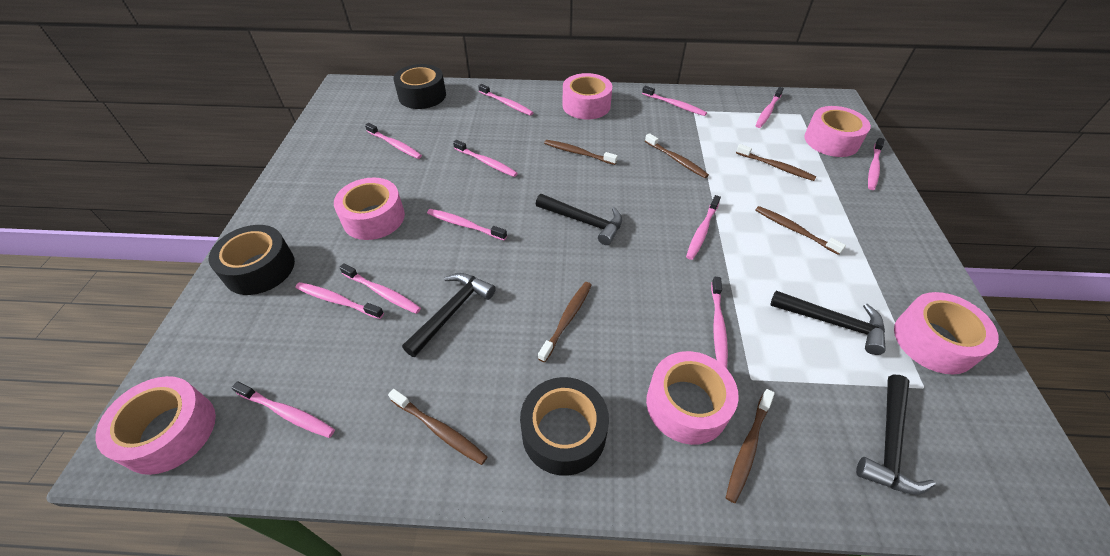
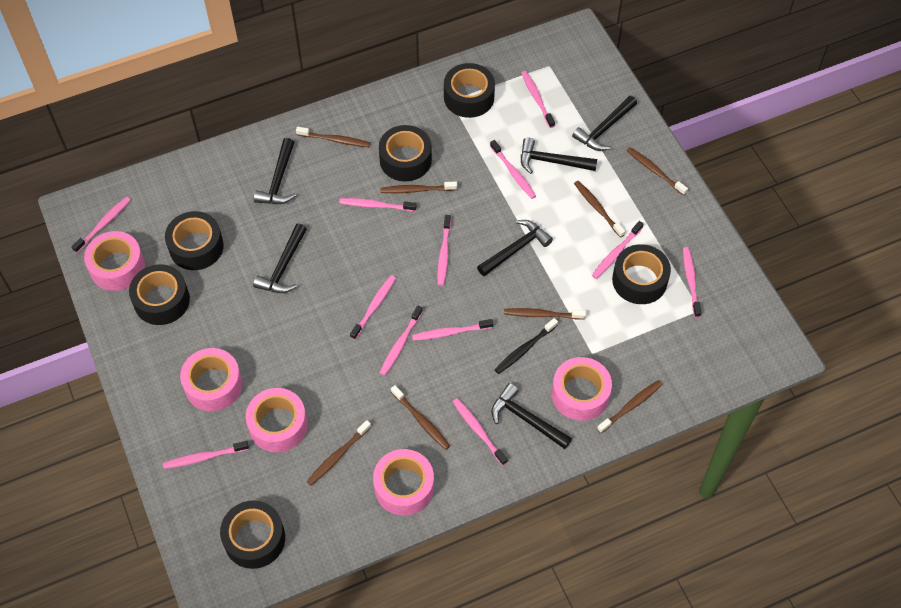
black hammer: 4 -> 6
black tape: 3 -> 6
black toothbrush: 0 -> 1
brown toothbrush: 7 -> 8
pink tape: 6 -> 5

